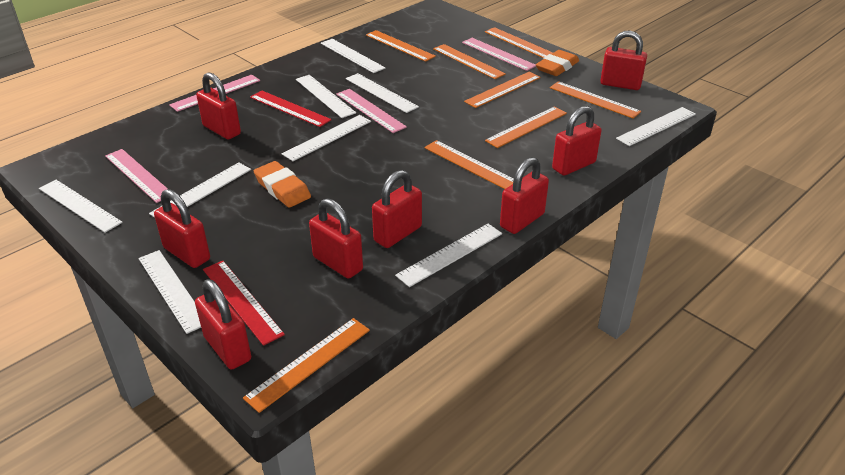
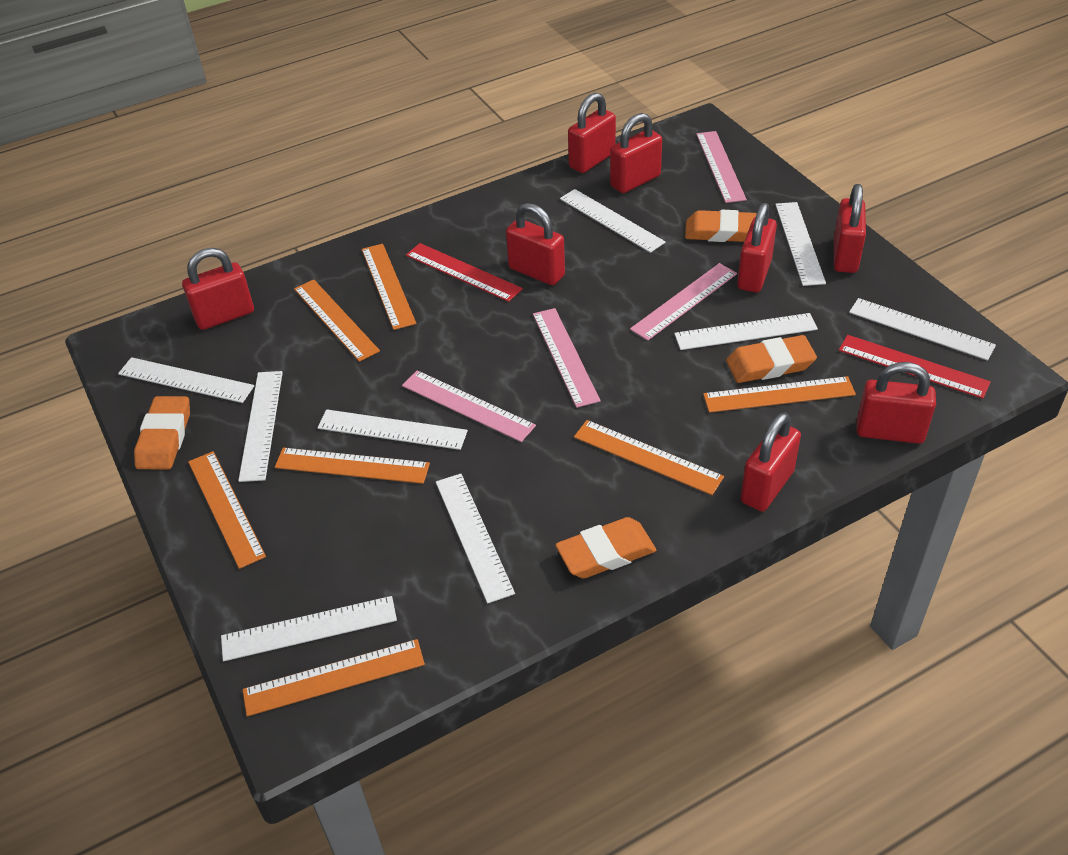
orange eraser: 2 -> 4
orange ruler: 8 -> 7

